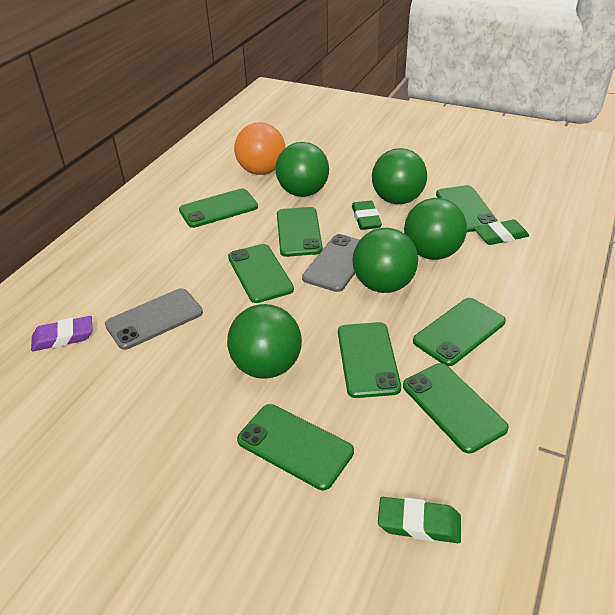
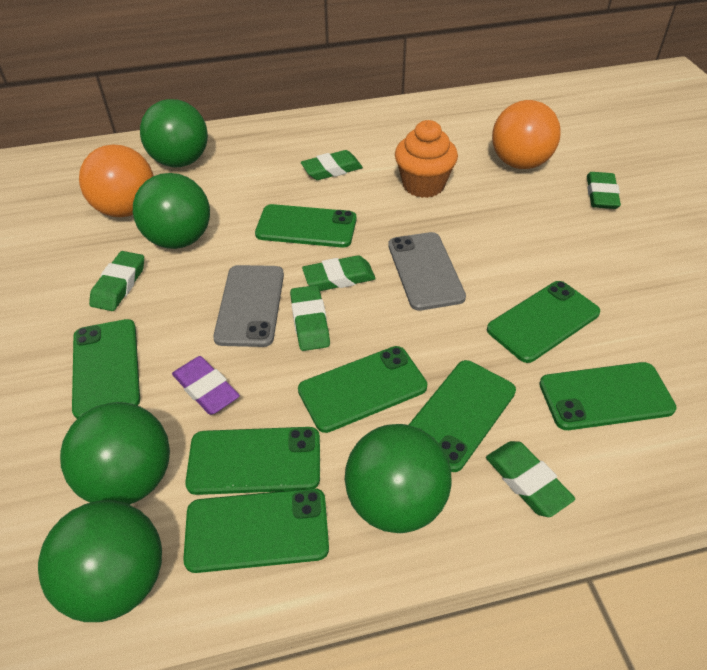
green eraser: 3 -> 6
orange ball: 1 -> 2
orange cupcake: 0 -> 1

